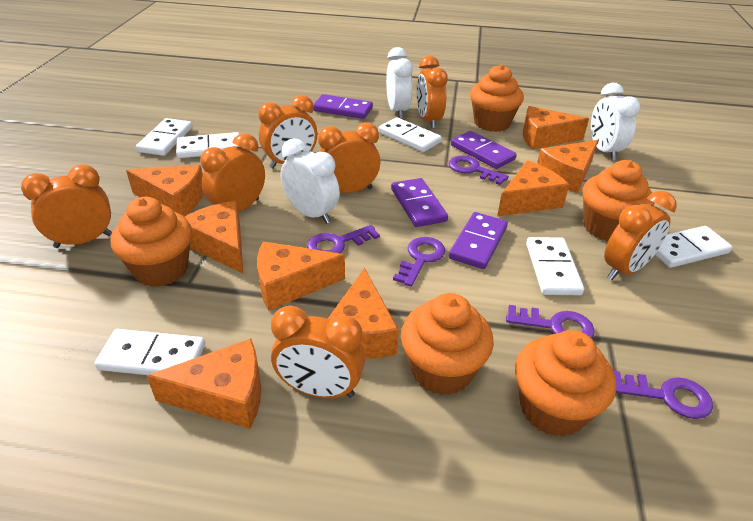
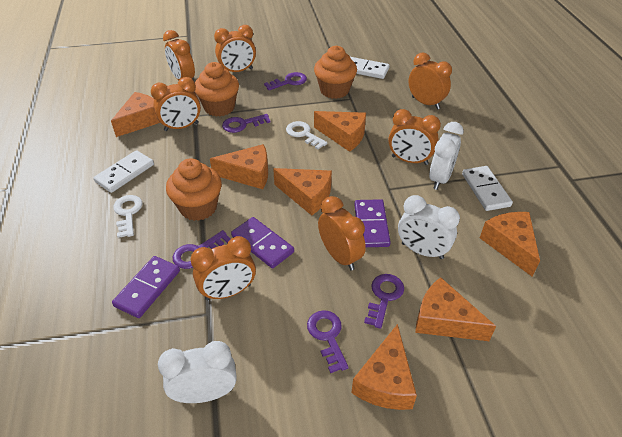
orange cheese: 8 -> 7
orange cupcake: 5 -> 3
purple domino: 4 -> 3
white domino: 6 -> 3
white key: 0 -> 2

